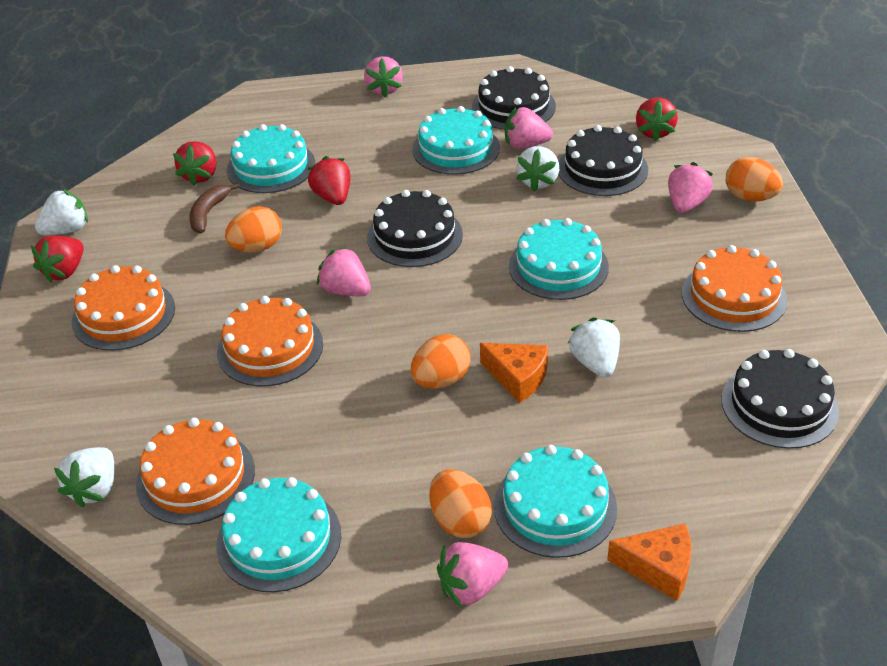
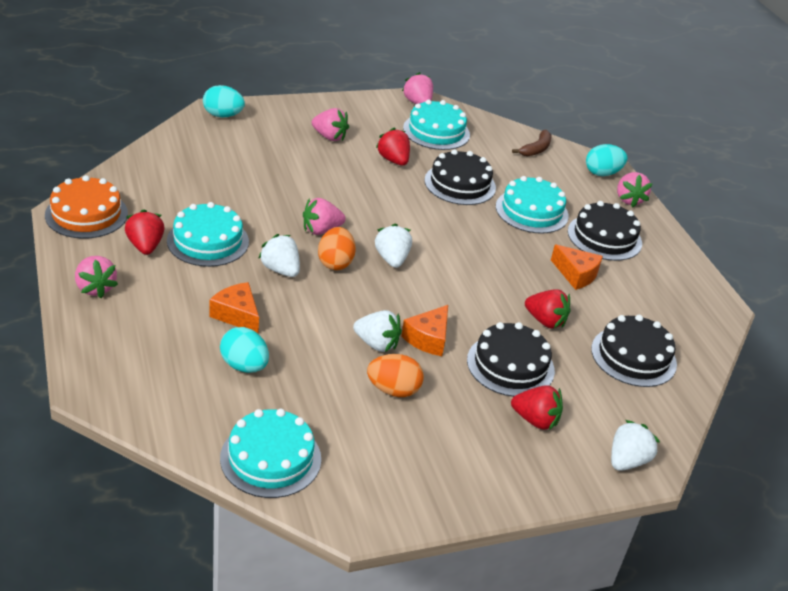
orange cake: 4 -> 1
orange cheese: 2 -> 3
orange egg: 4 -> 2
turquoise cake: 5 -> 4
turquoise egg: 0 -> 3

